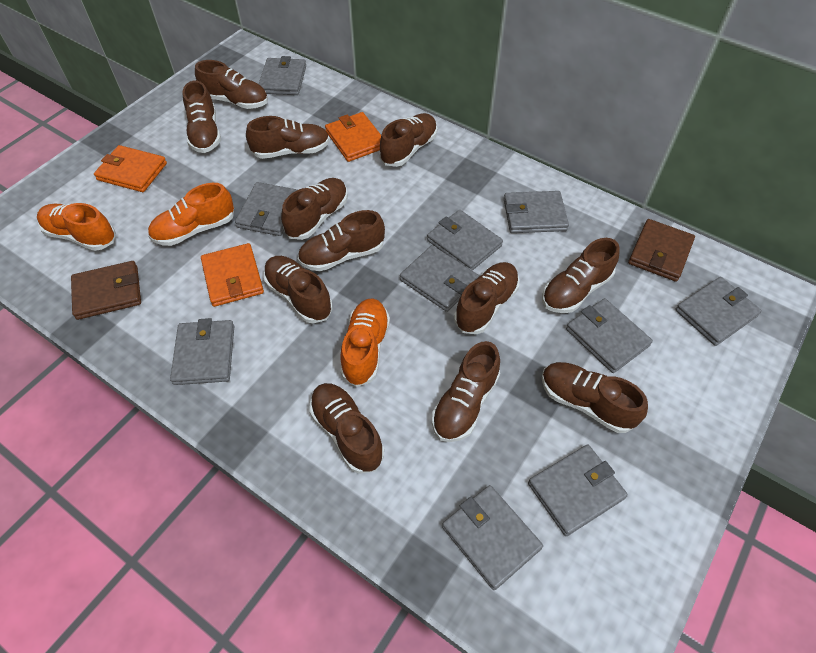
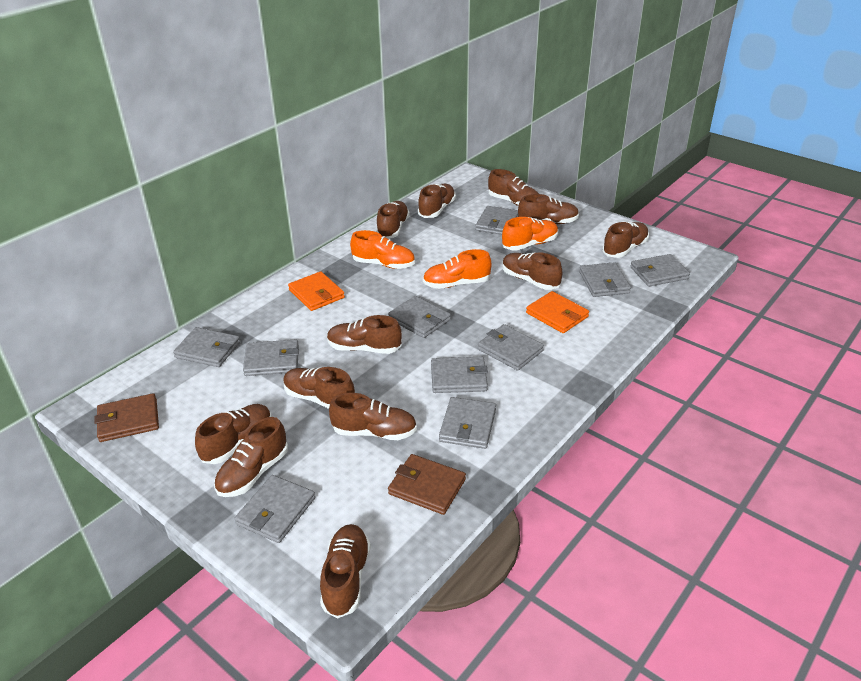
orange wallet: 3 -> 2

